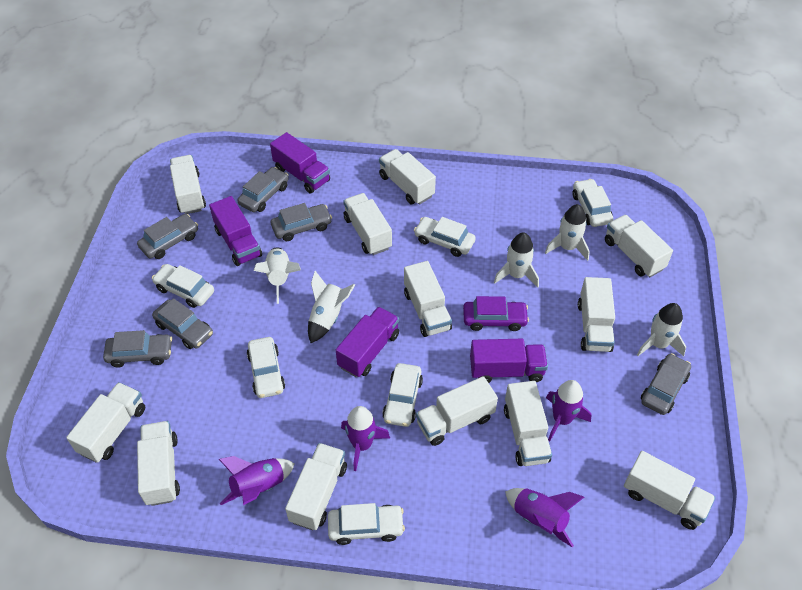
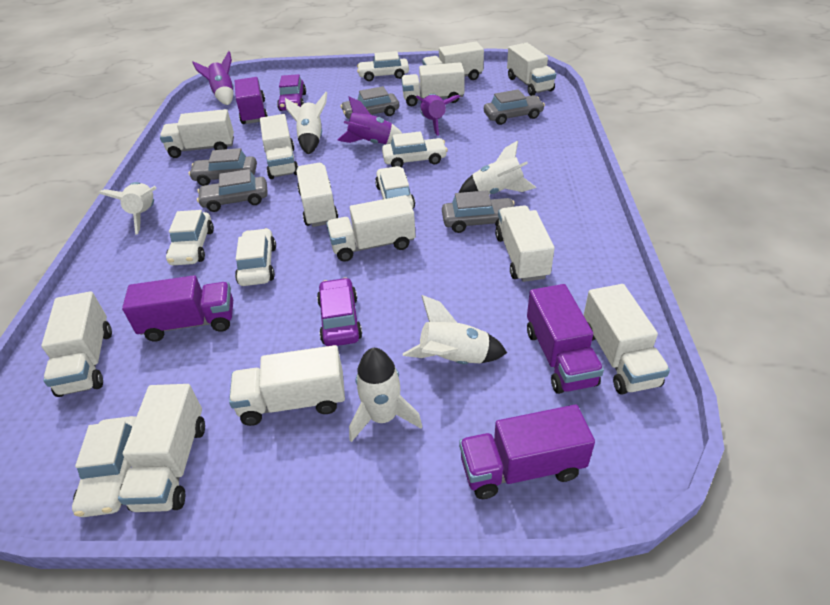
grey car: 6 -> 5
purple car: 1 -> 2
purple rocket: 4 -> 3

